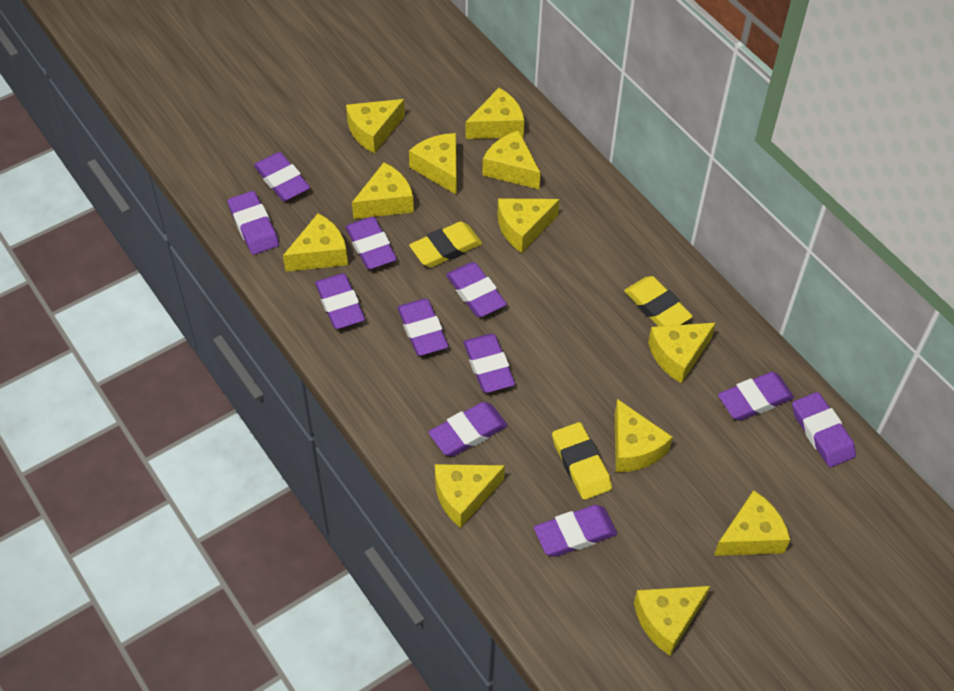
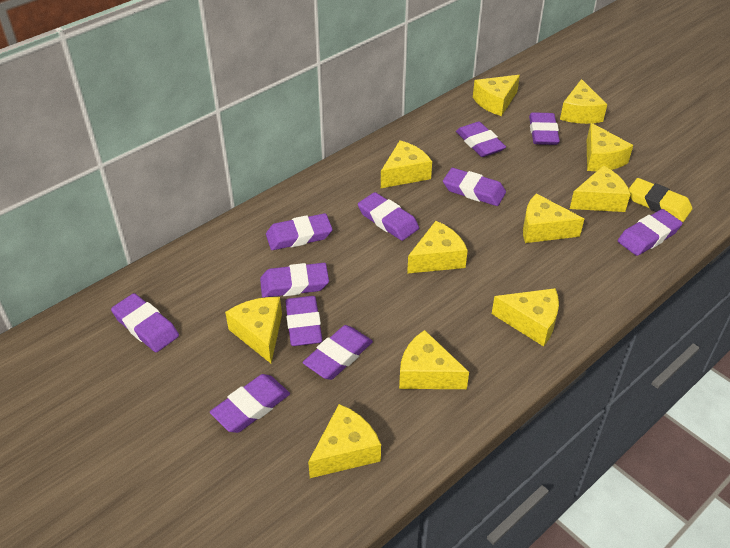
yellow cheese: 12 -> 11
yellow eraser: 3 -> 1

